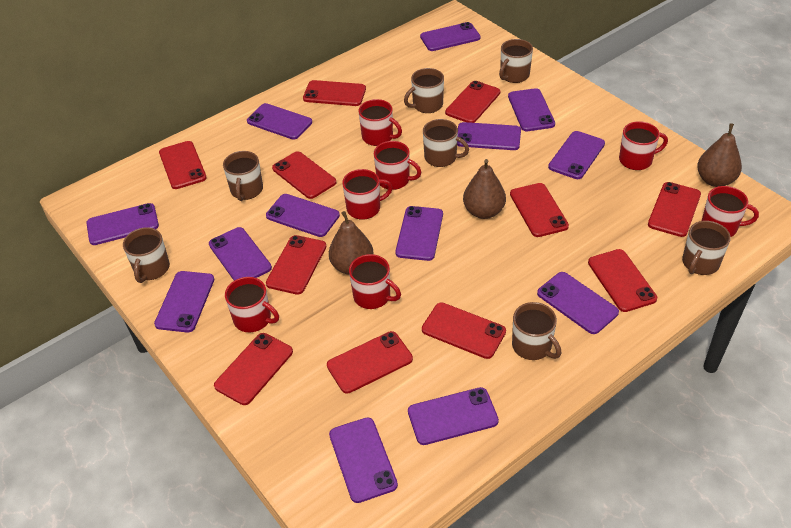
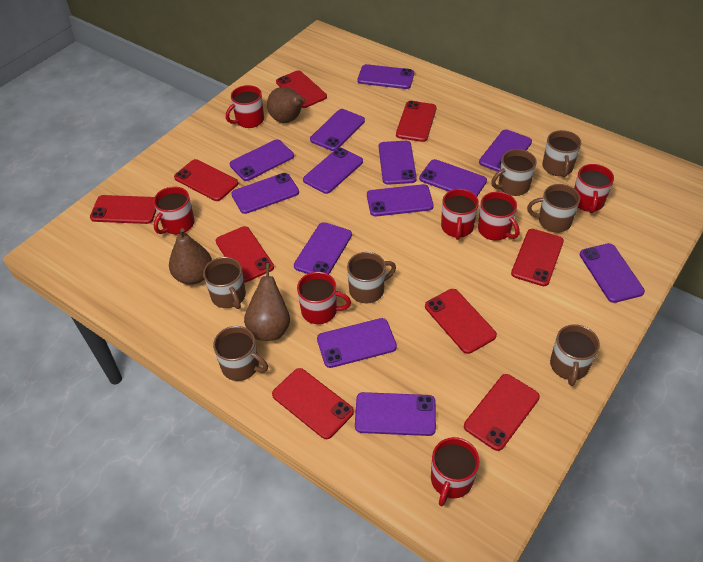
red phone: 11 -> 9

